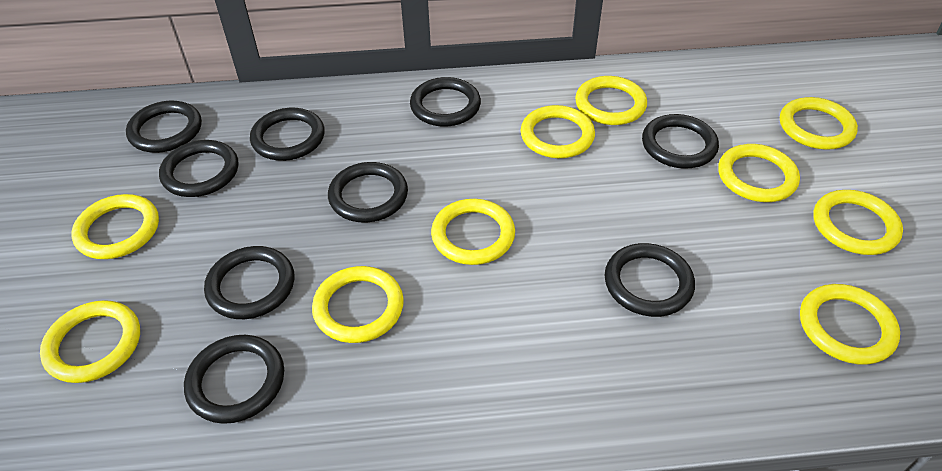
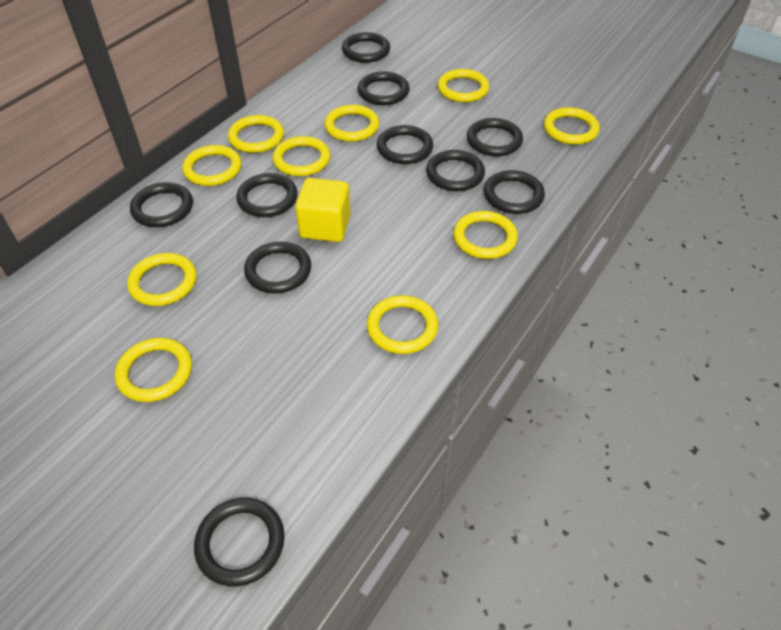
black ring: 9 -> 10
yellow cube: 0 -> 1

